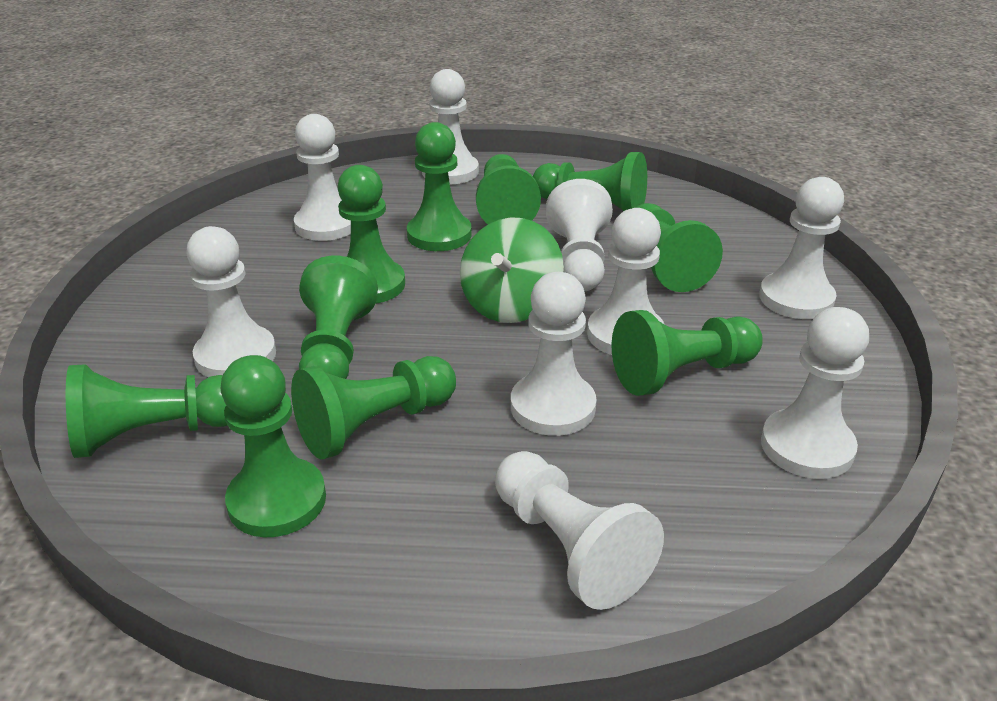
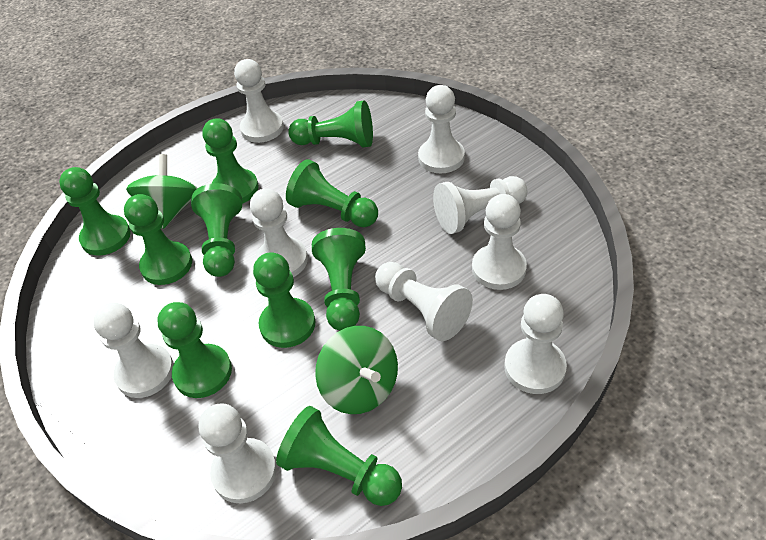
green spinning top: 1 -> 2

